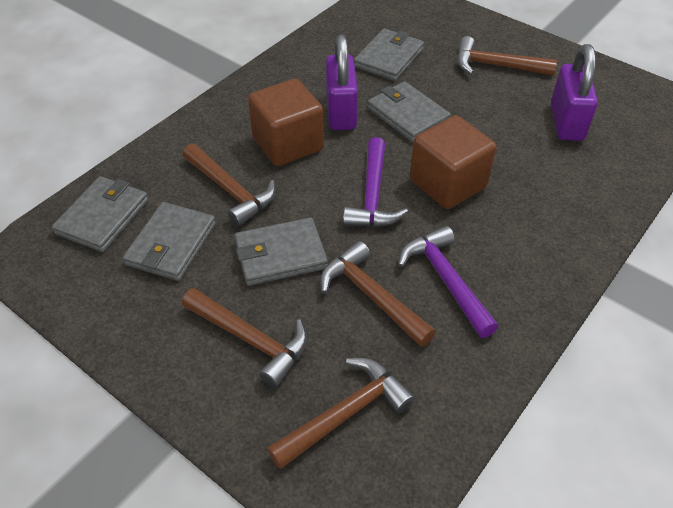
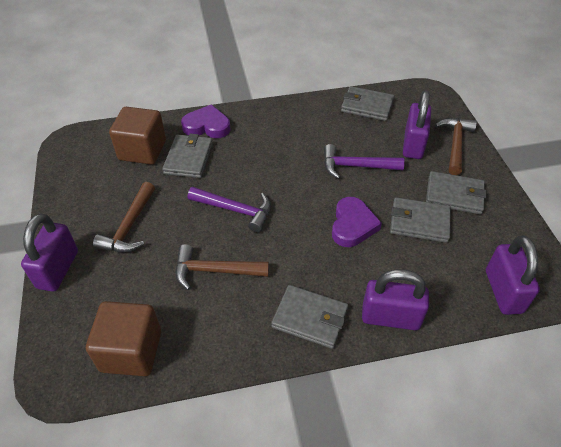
brown hammer: 5 -> 3
purple heart: 0 -> 2
purple padlock: 2 -> 4

